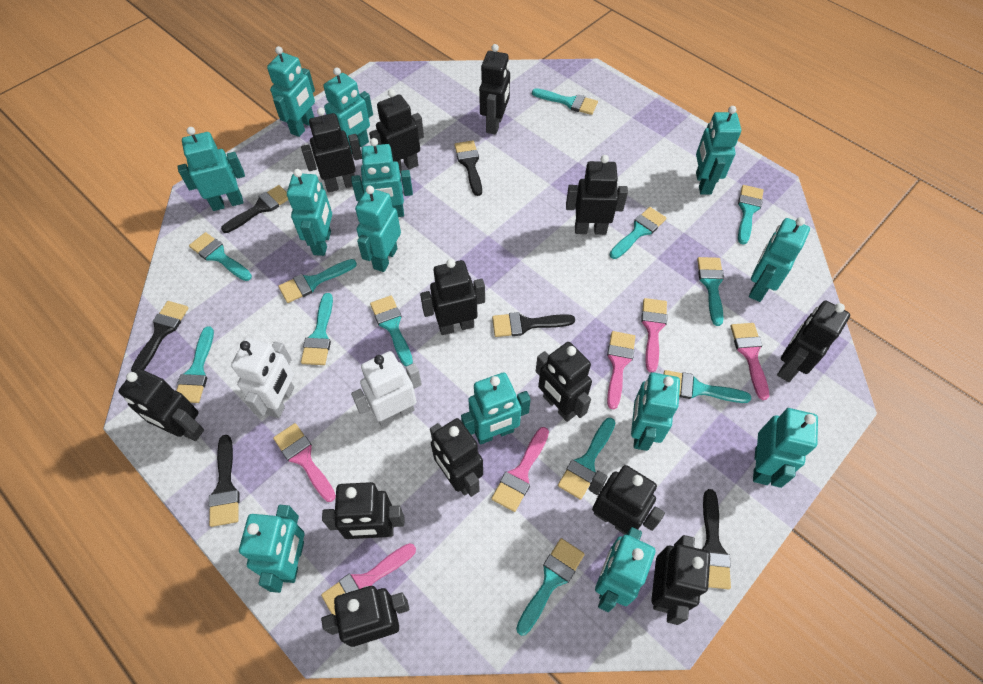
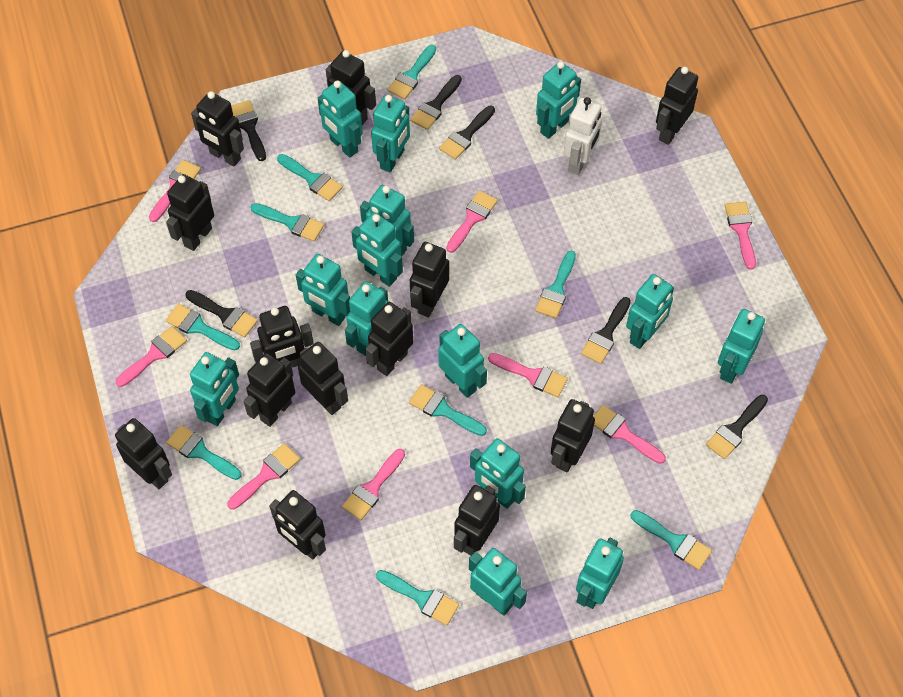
pink brush: 6 -> 8
turquoise brush: 12 -> 9
turquoise robot: 13 -> 14
white robot: 2 -> 1

